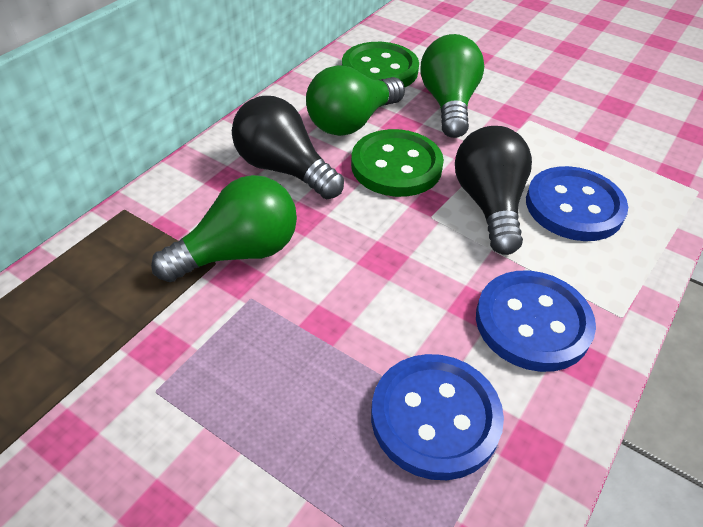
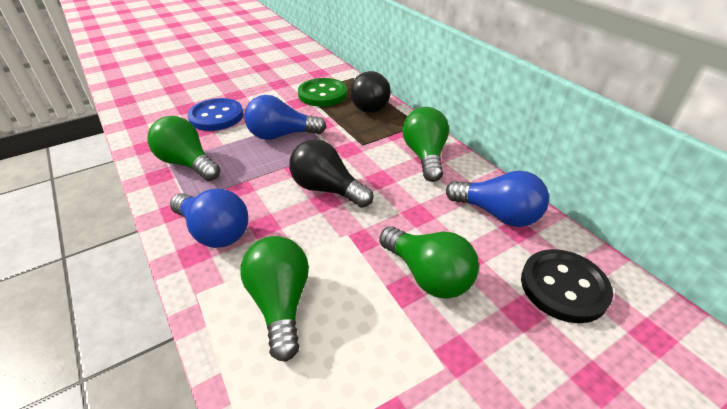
black button: 0 -> 1
blue button: 3 -> 1
blue light bulb: 0 -> 3
green button: 2 -> 1
green light bulb: 3 -> 4

